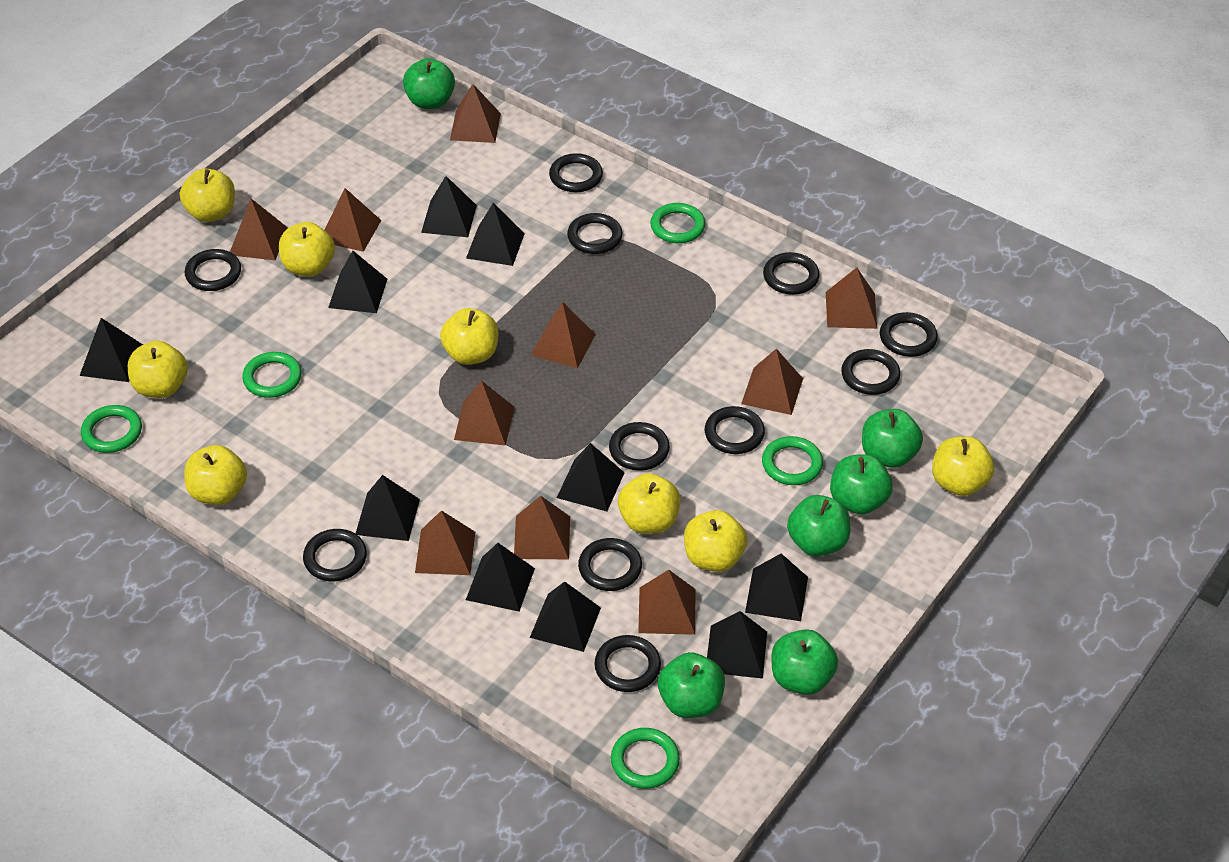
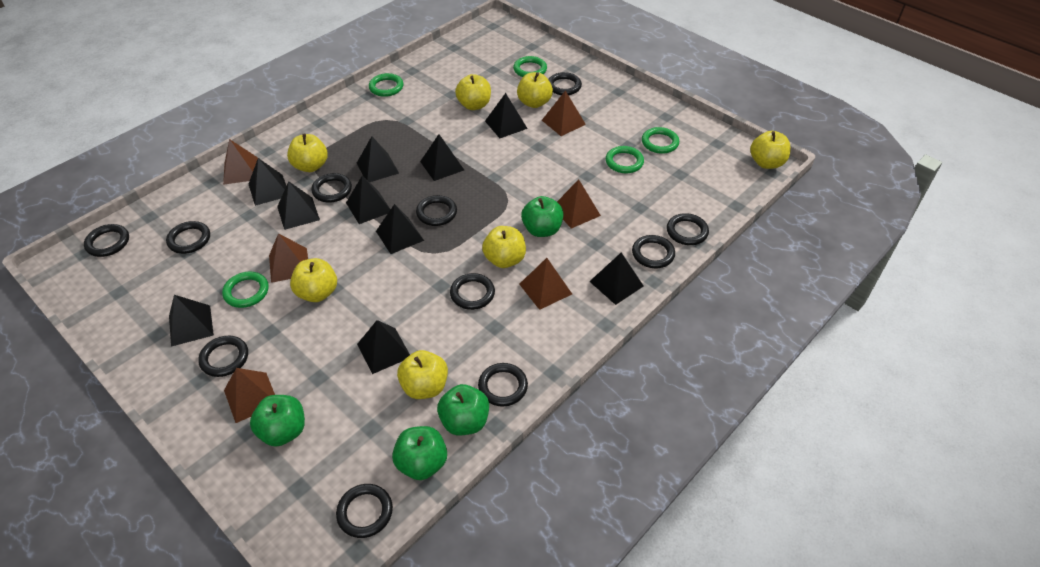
brown pyramid: 10 -> 6
green apple: 6 -> 4
yellow apple: 8 -> 7

